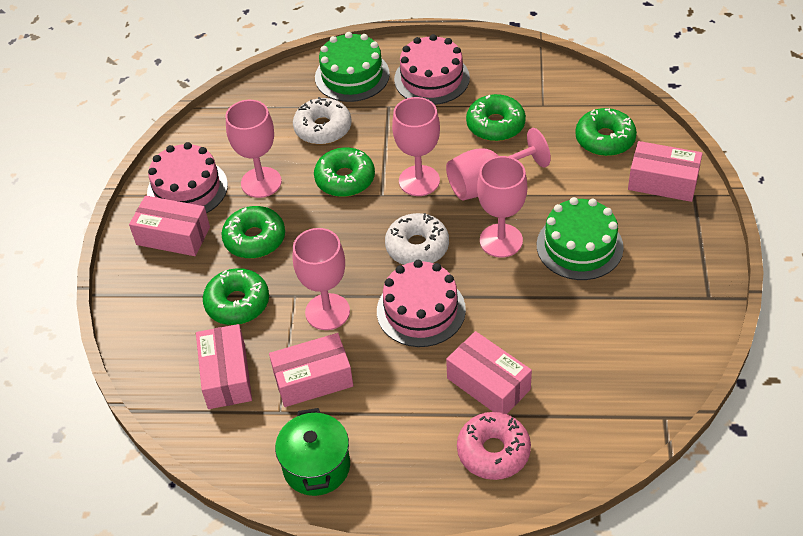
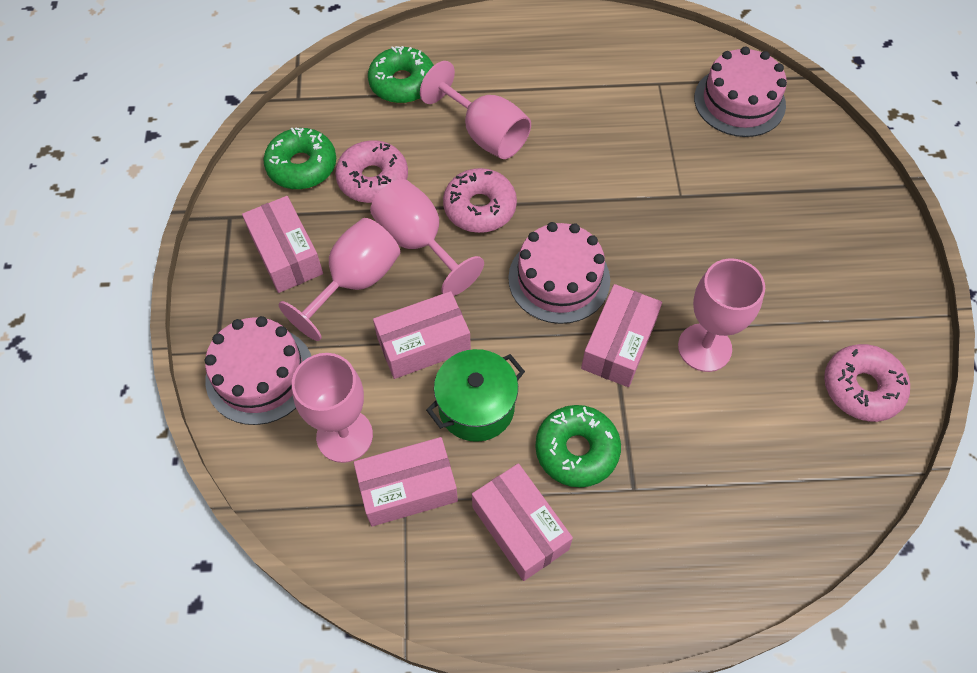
green cake: 2 -> 0
green donut: 5 -> 3
pink donut: 1 -> 3
white donut: 2 -> 0

